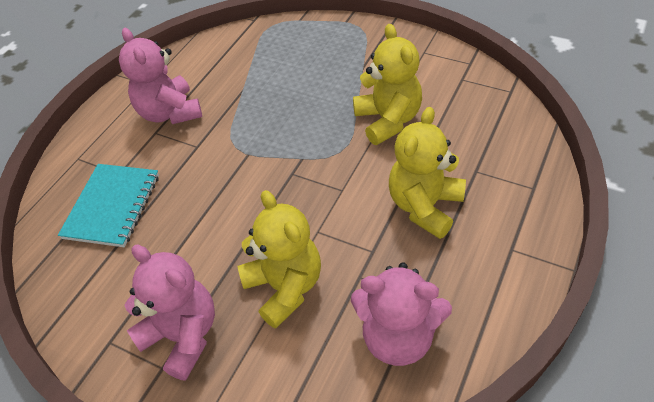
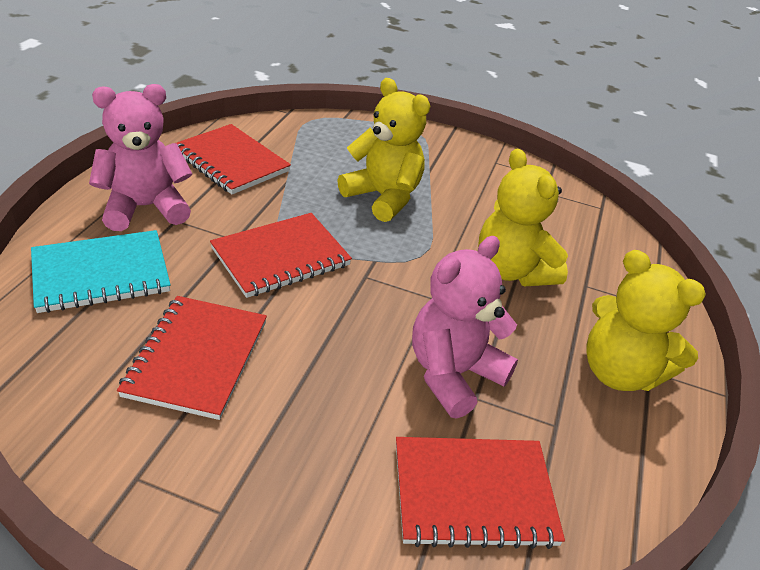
pink teddy bear: 3 -> 2
red notebook: 0 -> 4

